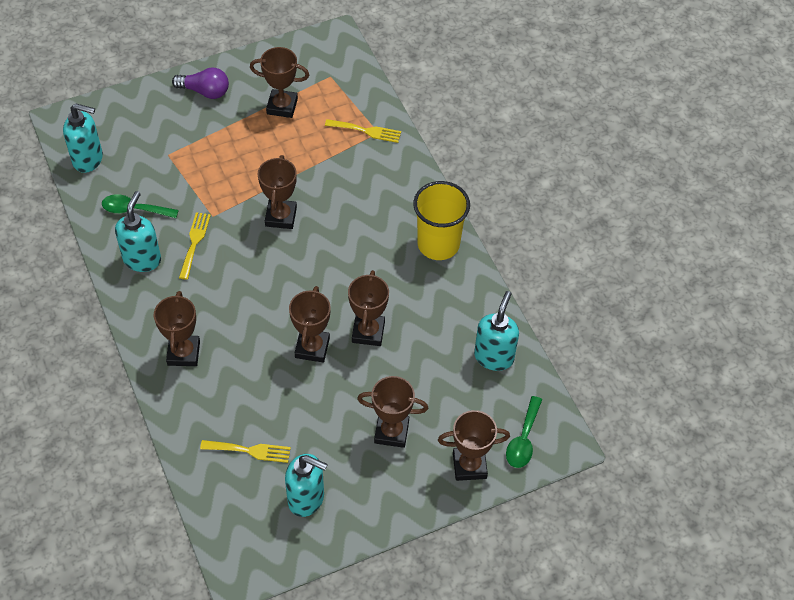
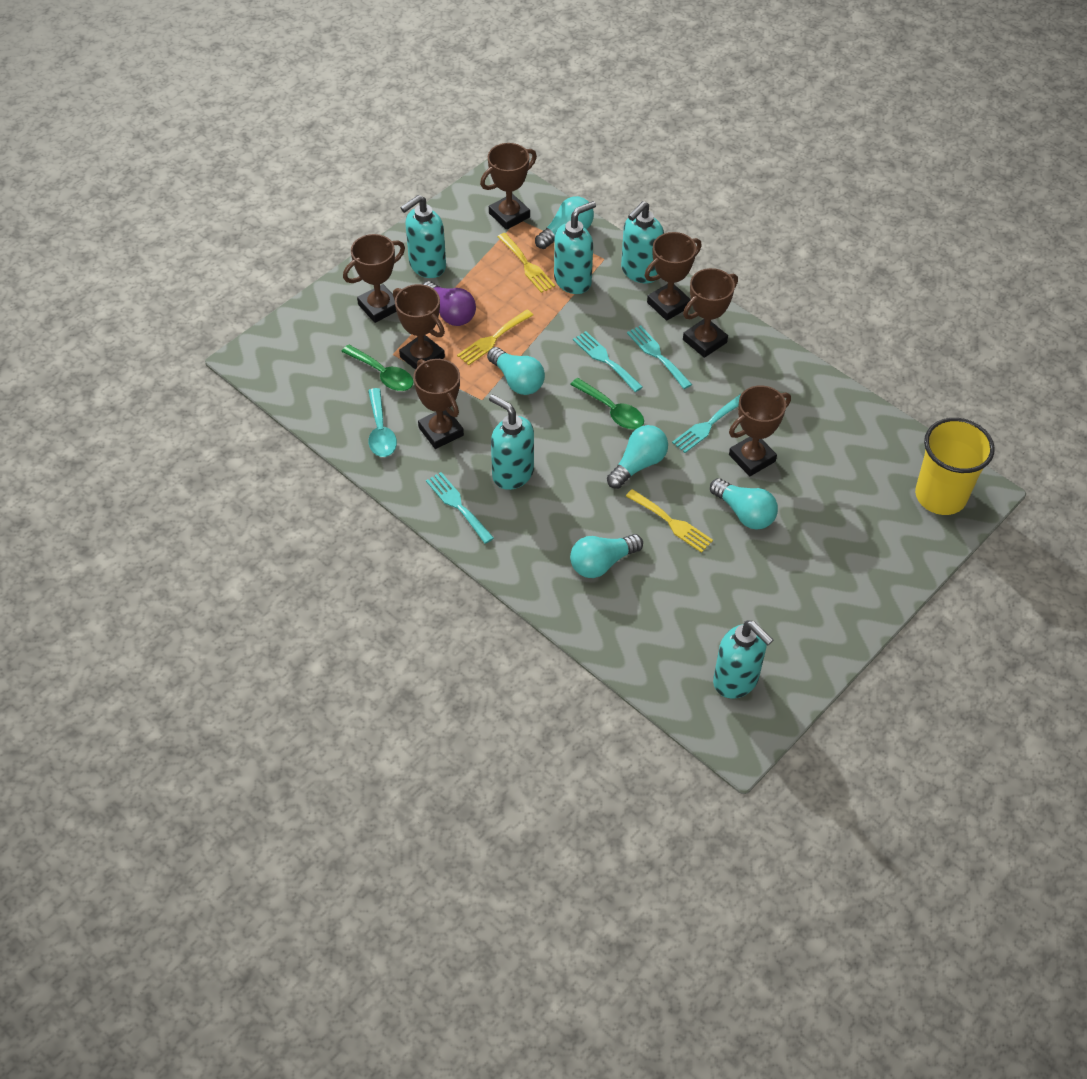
turquoise fork: 0 -> 4
turquoise light bulb: 0 -> 5
turquoise soap dispenser: 4 -> 5
turquoise spoon: 0 -> 1

